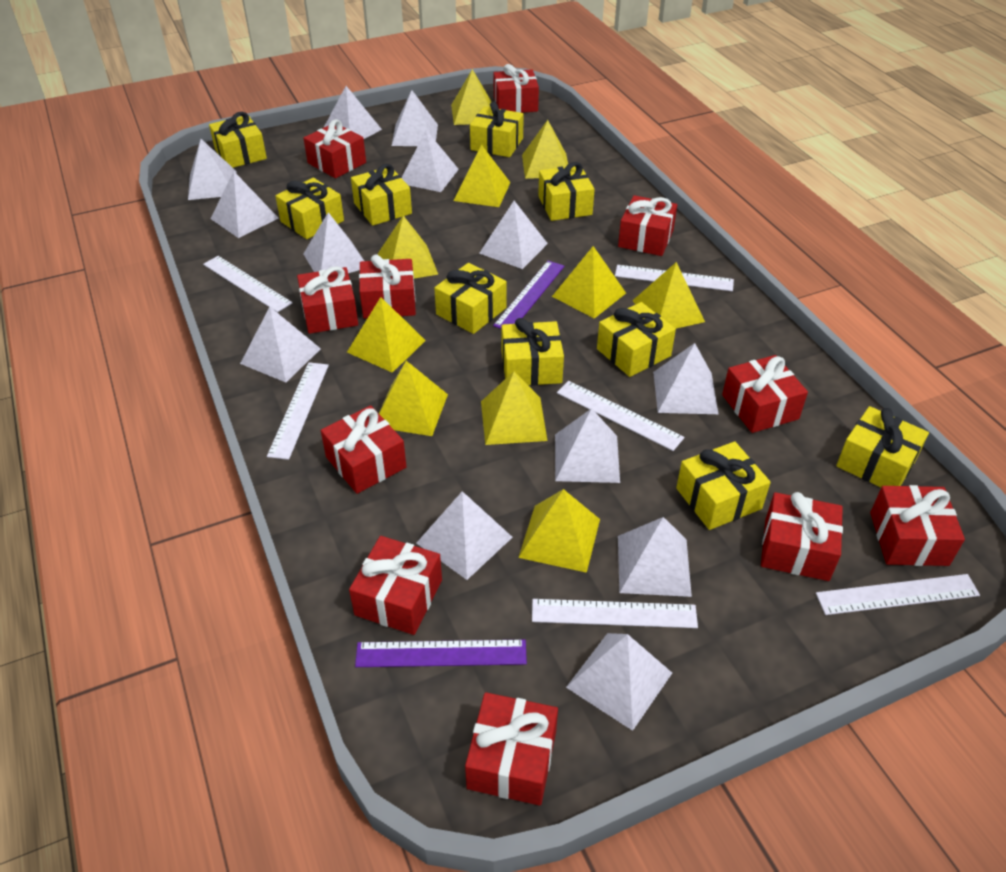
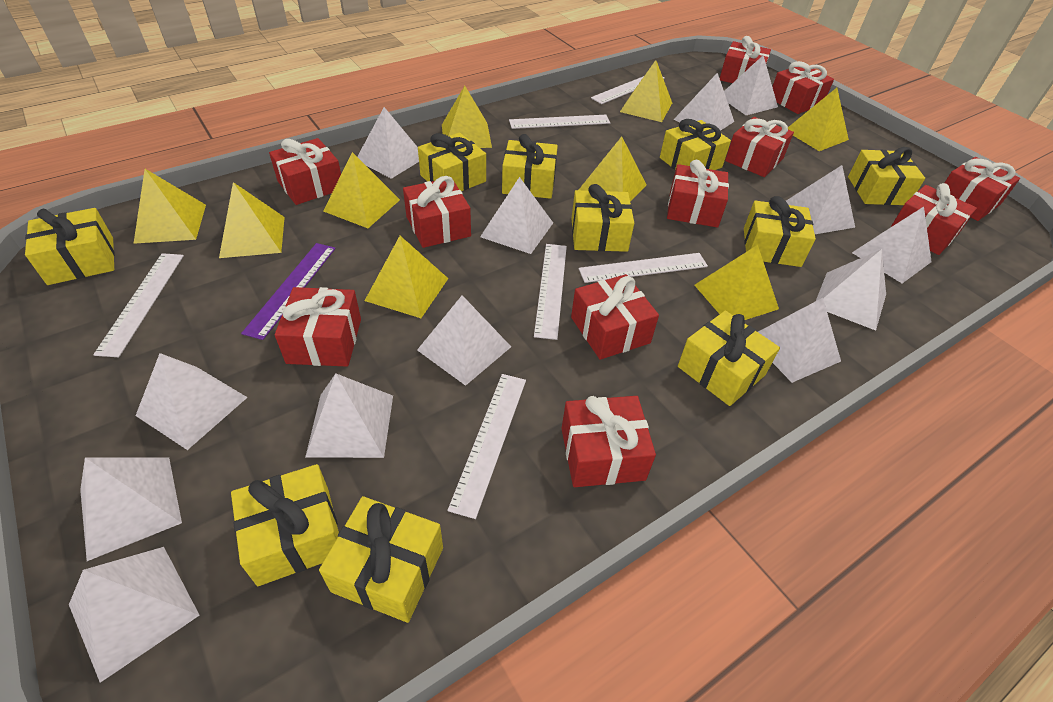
purple ruler: 2 -> 1
yellow pyramid: 10 -> 9

